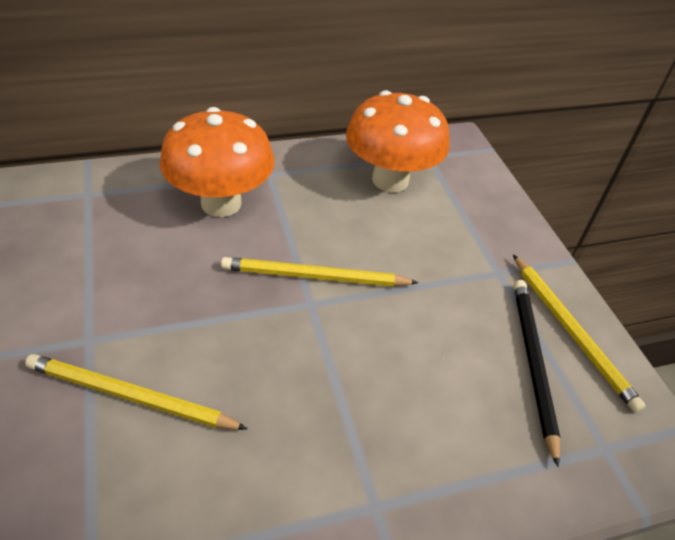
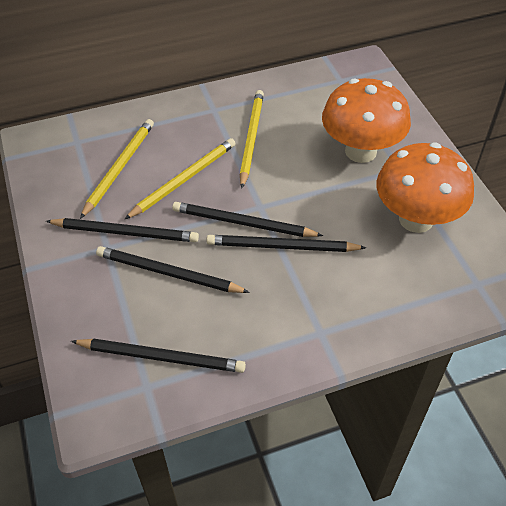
black pencil: 1 -> 5

